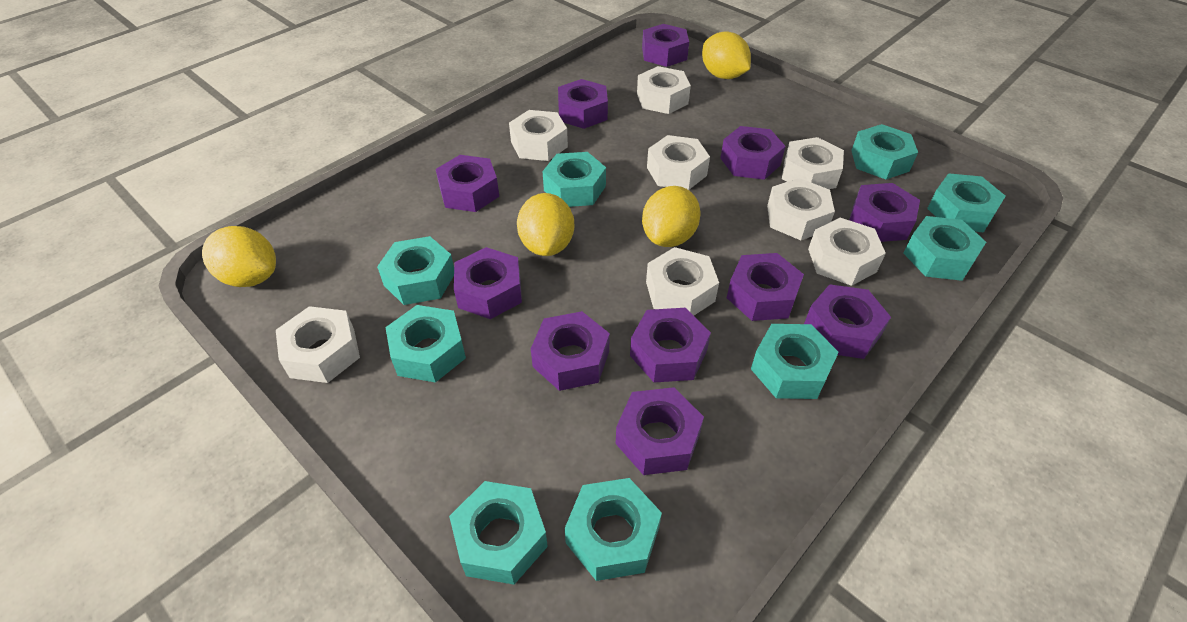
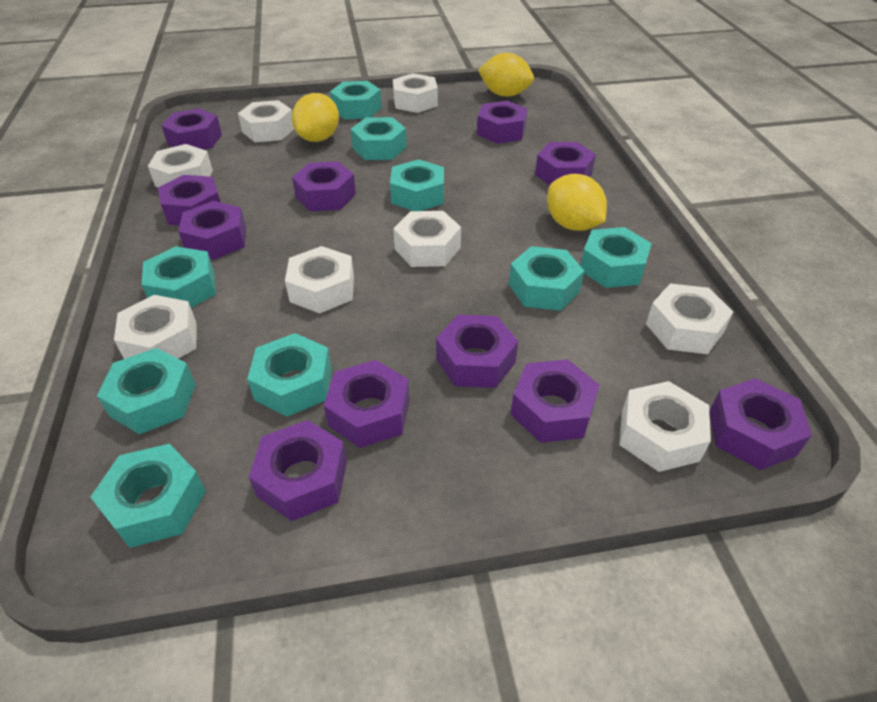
yellow lemon: 4 -> 3

